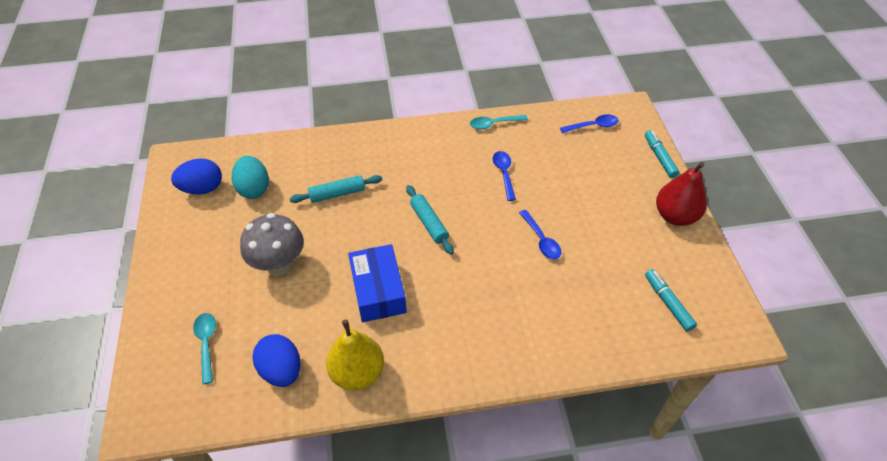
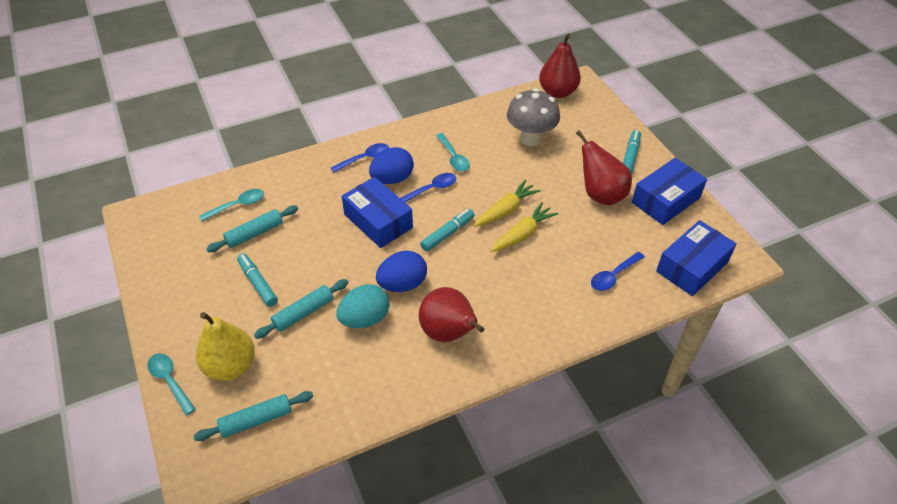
blue box: 1 -> 3
red pear: 1 -> 3
turquoise marker: 2 -> 3
turquoise rolling pin: 2 -> 3
turquoise spoon: 2 -> 3
yellow carrot: 0 -> 2

